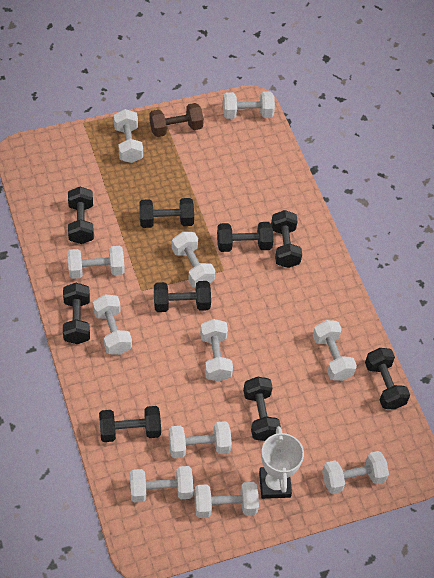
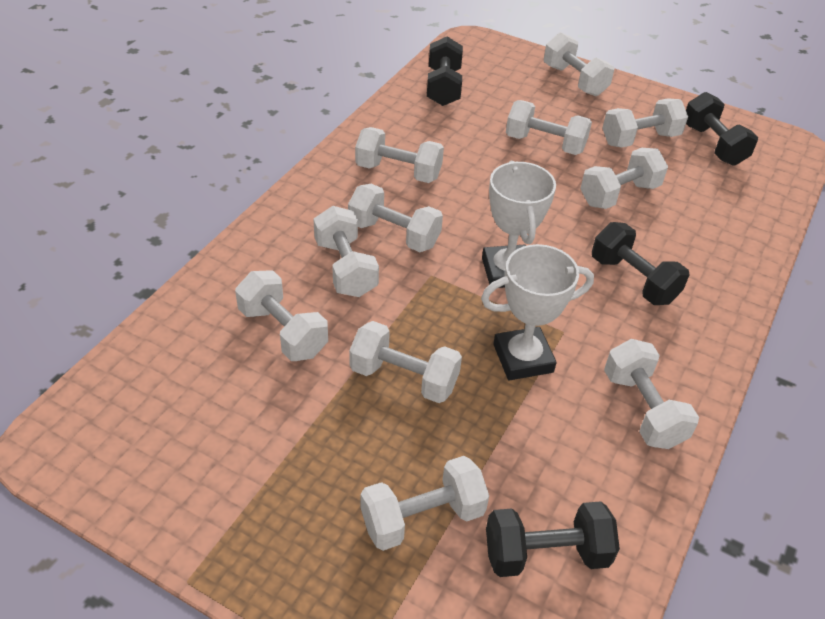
black dumbbell: 9 -> 4
brown dumbbell: 1 -> 0
white trophy: 1 -> 2

